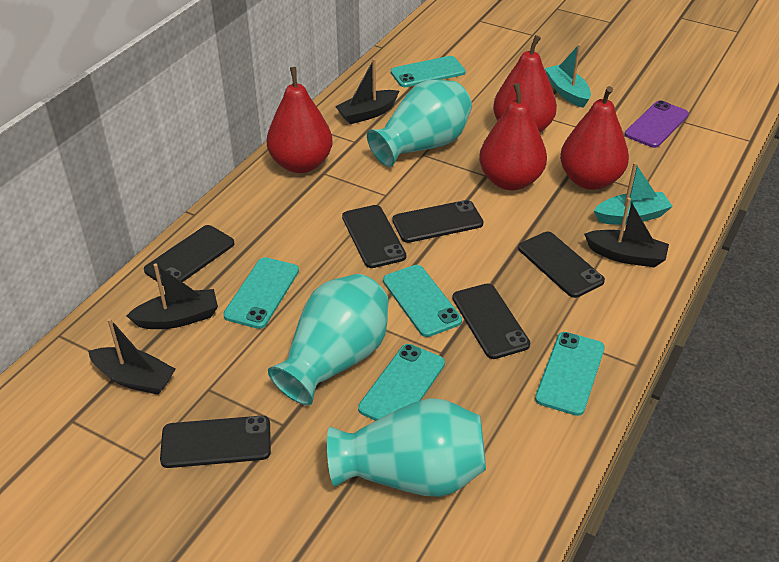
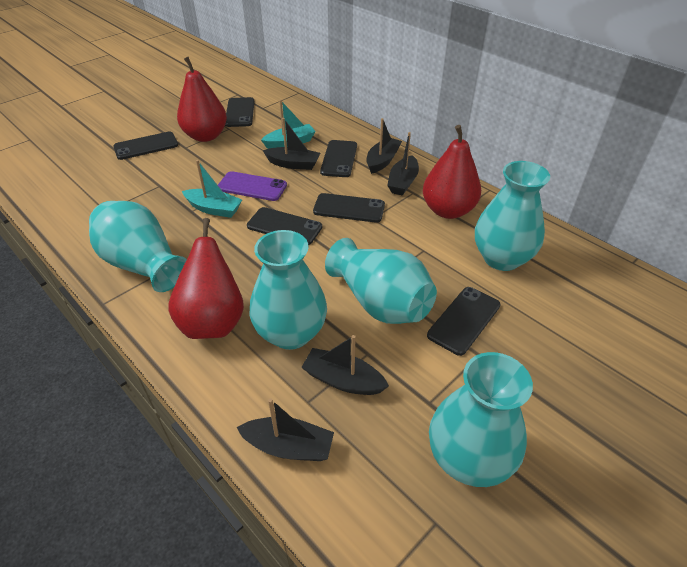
black boat: 4 -> 5
red pear: 4 -> 3
turquoise phone: 5 -> 0
turquoise vase: 3 -> 5

